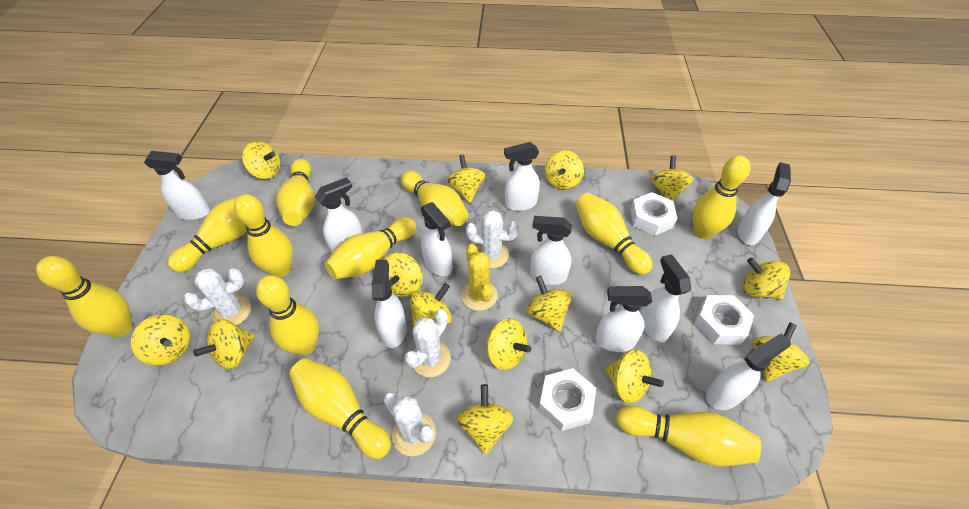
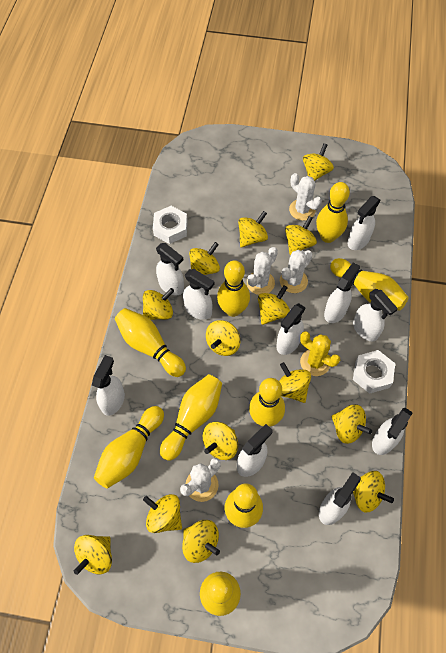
white nut: 3 -> 2
yellow bowling pin: 11 -> 9

